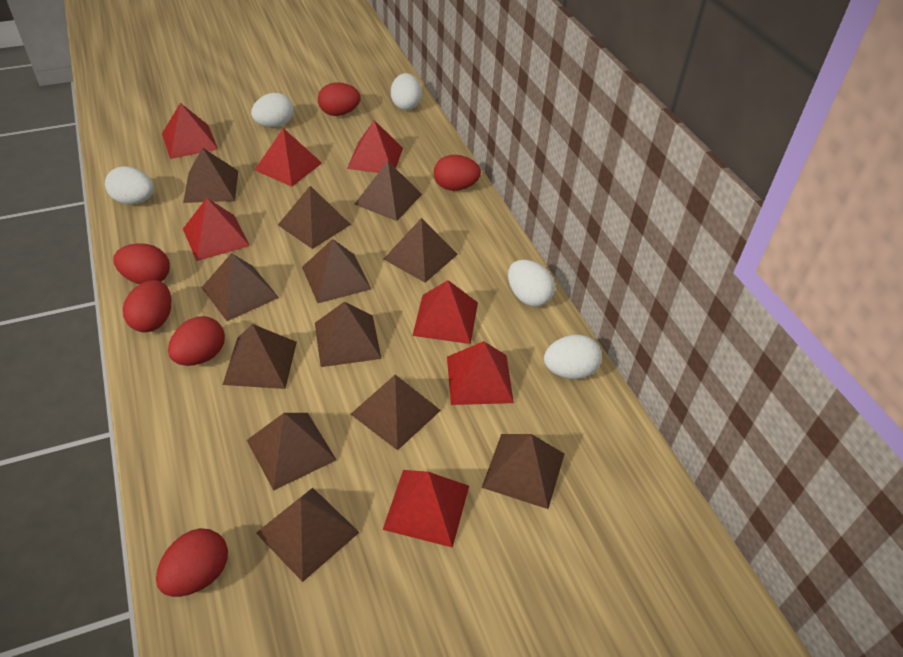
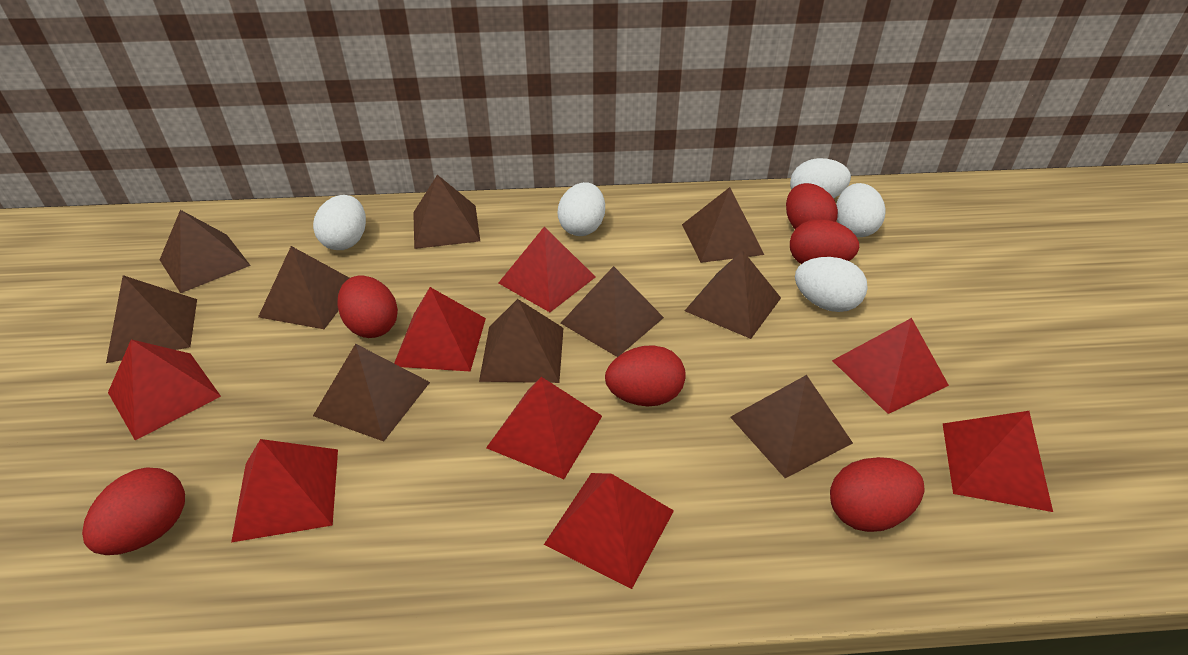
brown pyramid: 12 -> 10
red pyramid: 7 -> 8

